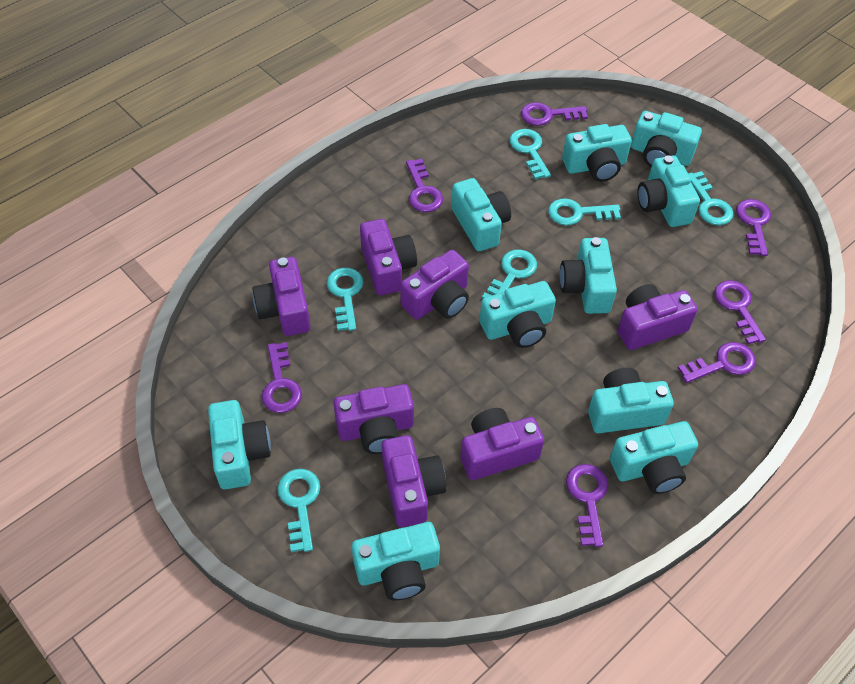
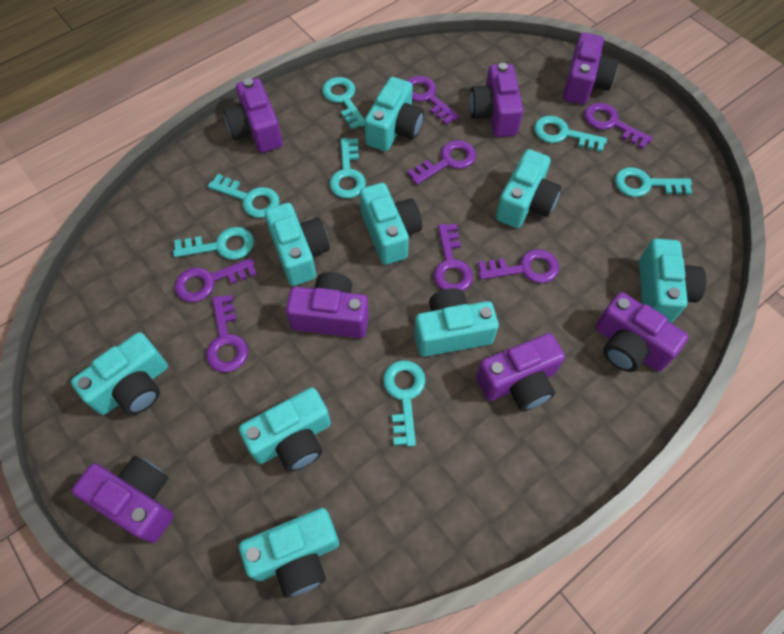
turquoise camera: 10 -> 9
turquoise key: 6 -> 7

